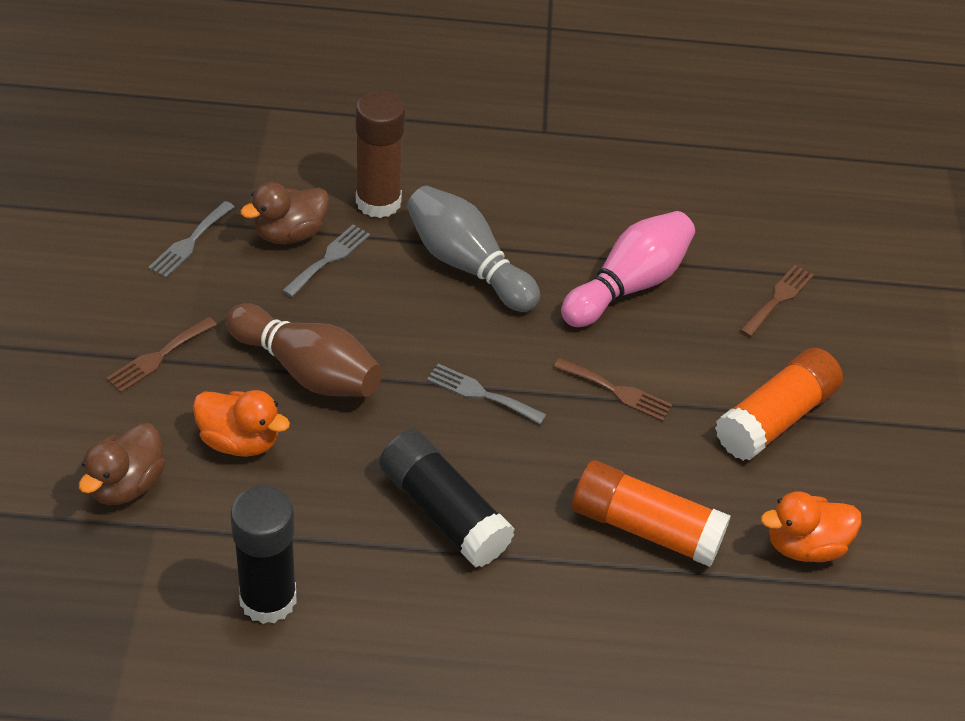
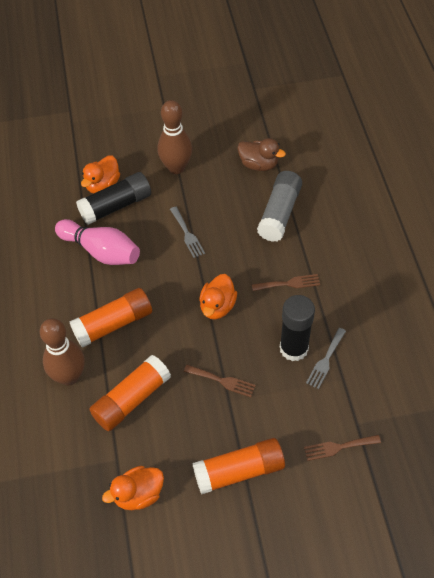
brown bowling pin: 1 -> 2
brown duck: 2 -> 1
brown glue stick: 1 -> 0
grey bowling pin: 1 -> 0
grey fork: 3 -> 2
grey glue stick: 0 -> 1
orange duck: 2 -> 3
orange glue stick: 2 -> 3

